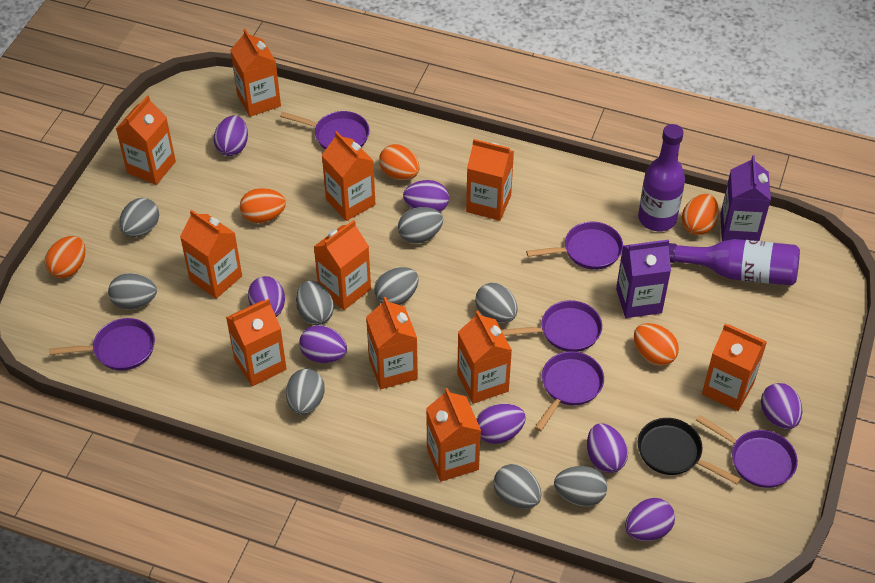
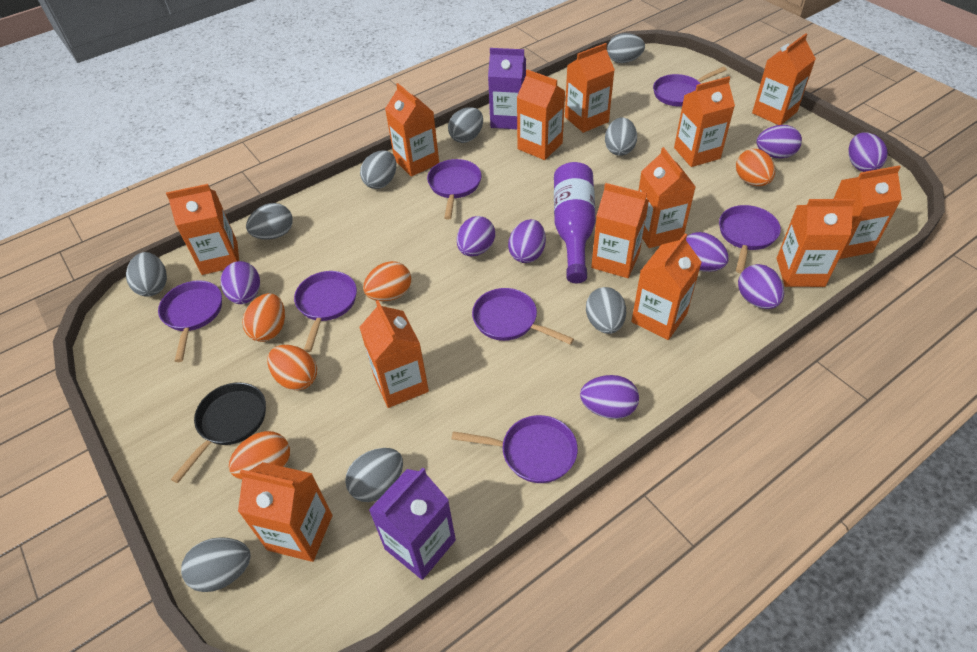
orange carton: 11 -> 13
purple bottle: 2 -> 1
purple pan: 6 -> 7

